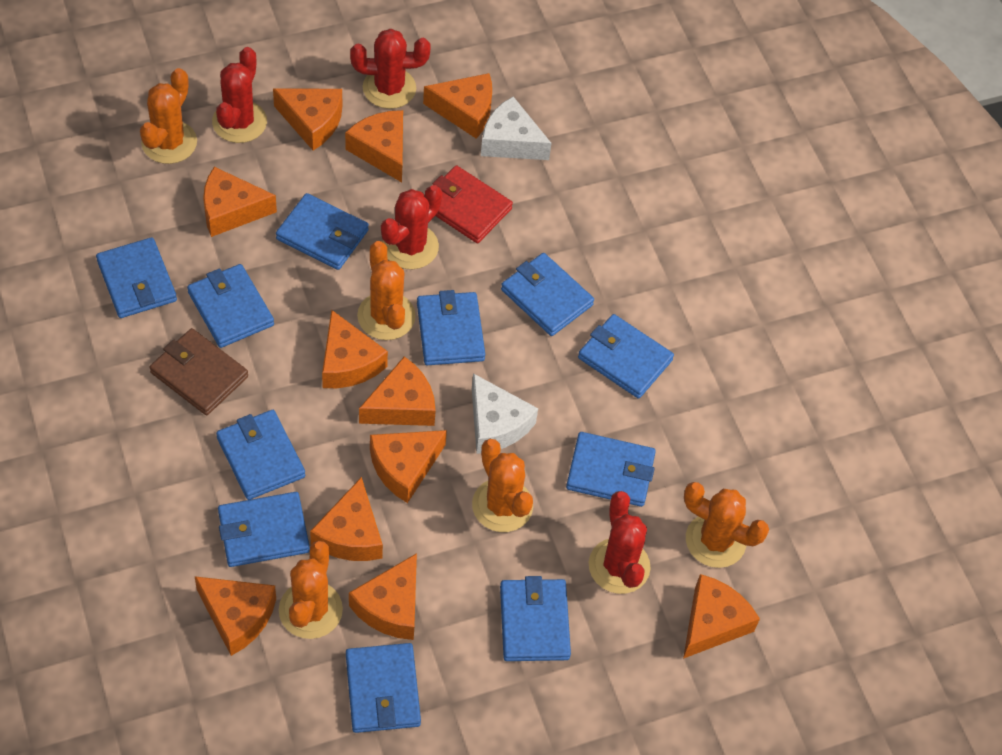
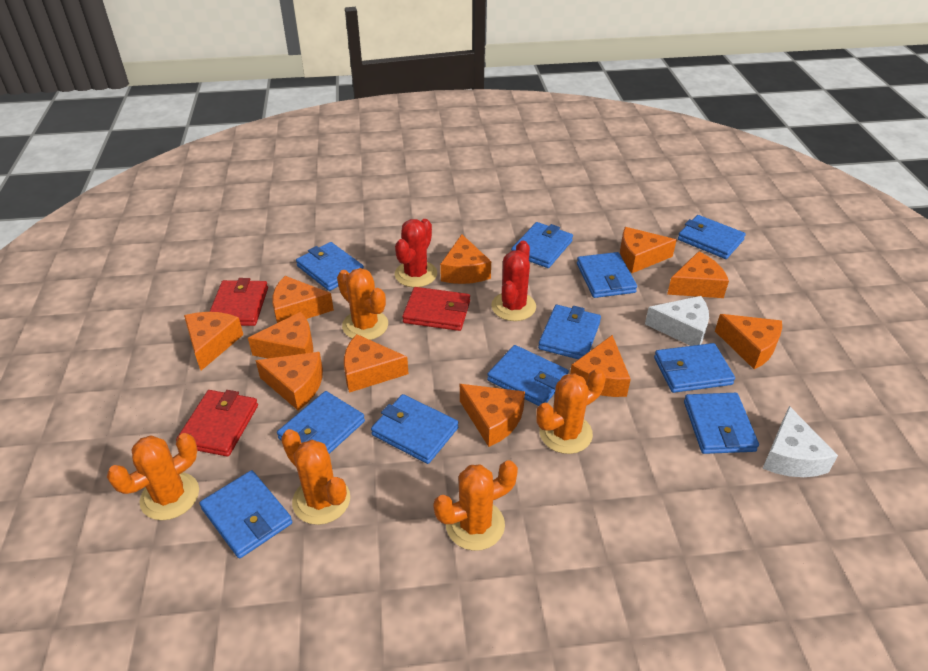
brown wallet: 1 -> 0
red cactus: 4 -> 2
red wallet: 1 -> 3

